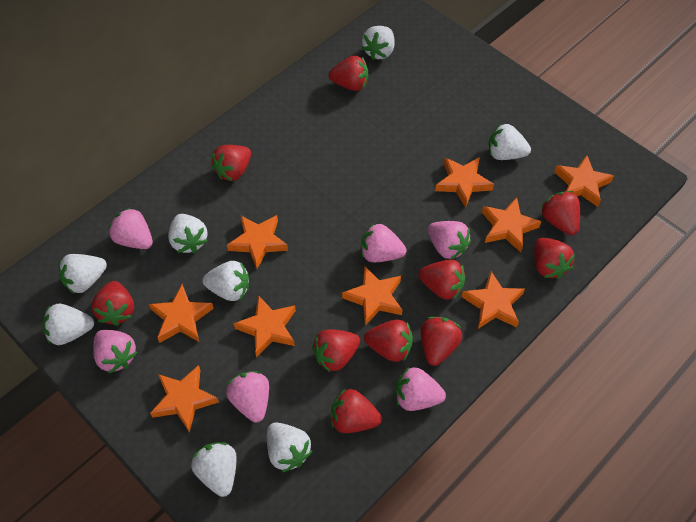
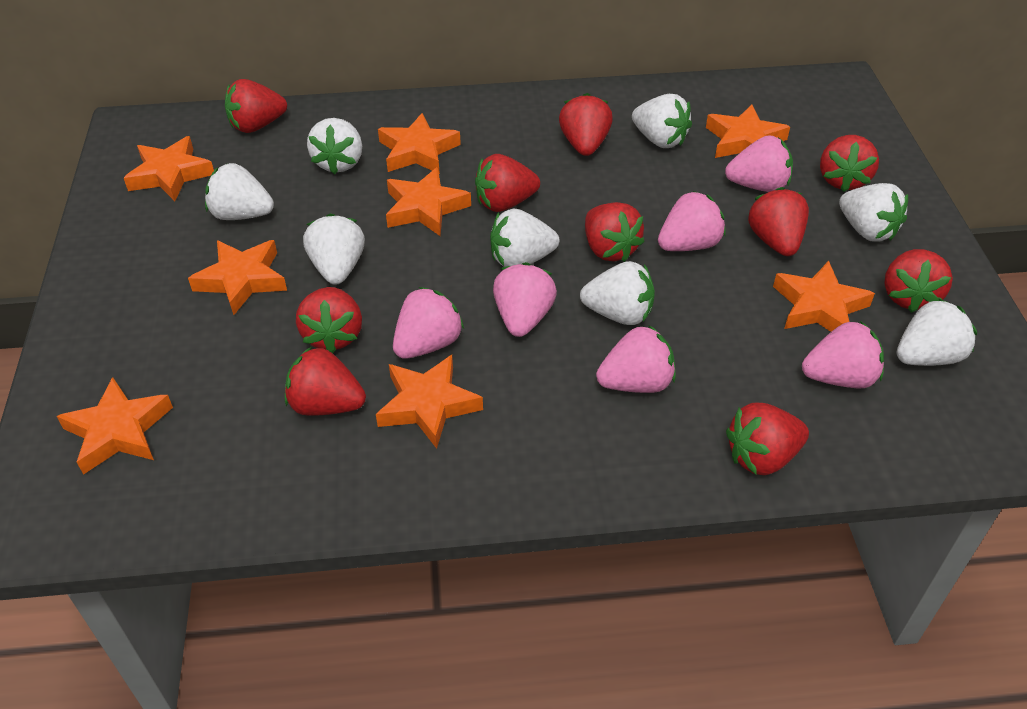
orange star: 9 -> 8

